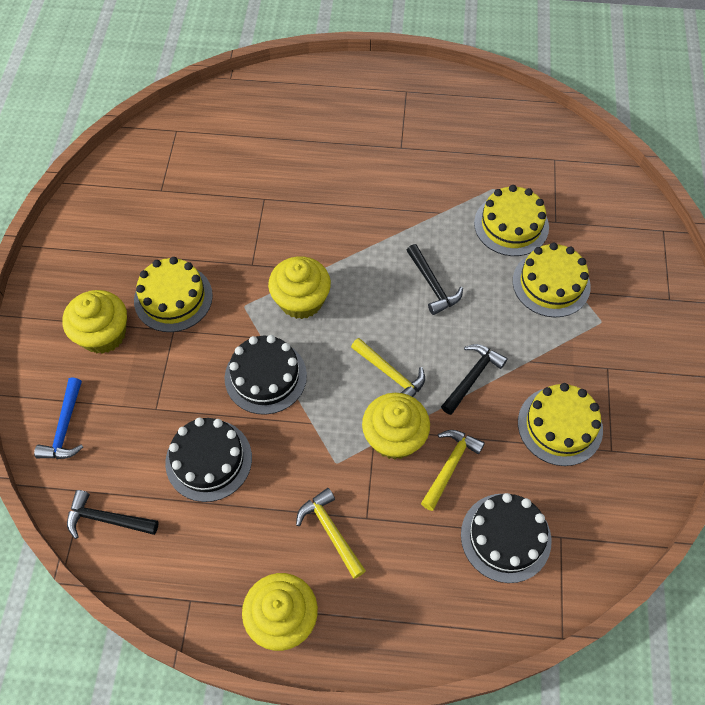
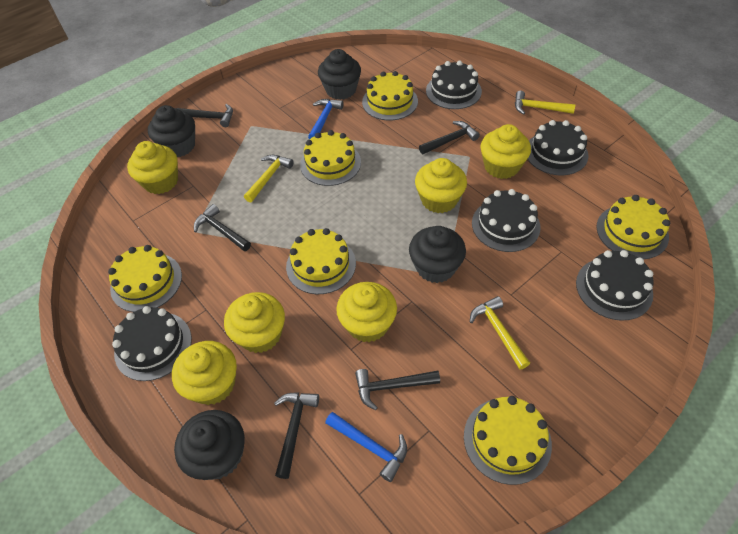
black cake: 3 -> 5
black cupcake: 0 -> 4
black hammer: 3 -> 5
blue hammer: 1 -> 2
yellow cake: 4 -> 6
yellow cupcake: 4 -> 6

